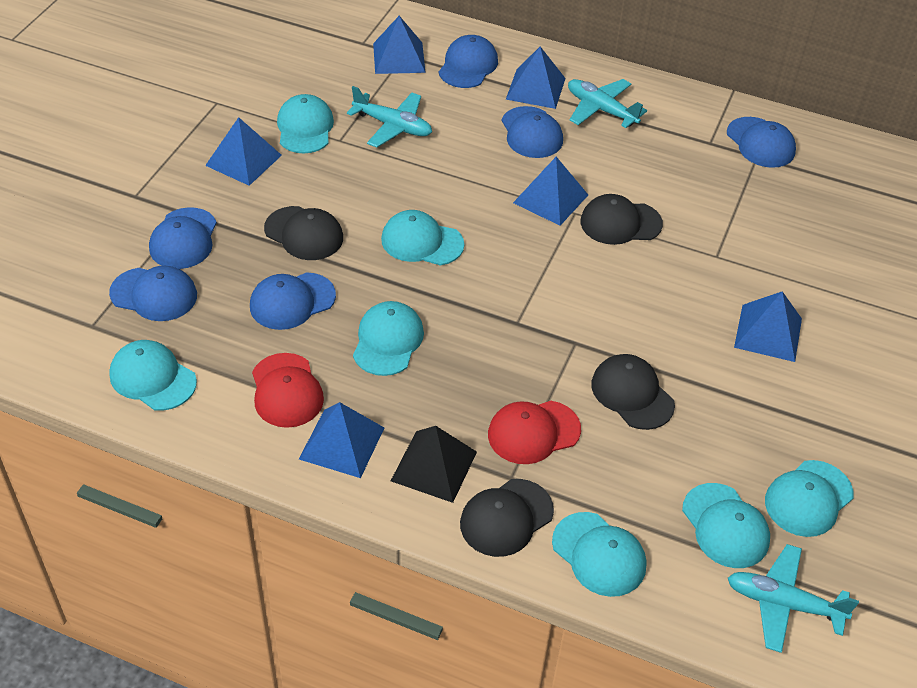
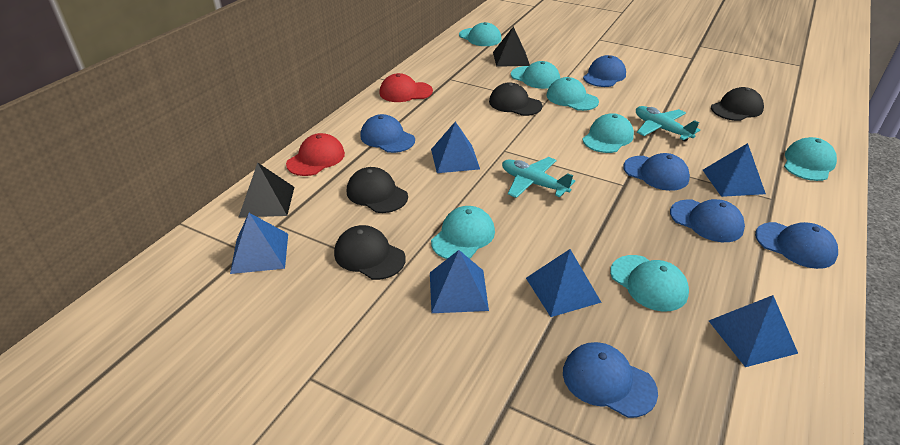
black pyramid: 1 -> 2
turquoise plane: 3 -> 2

